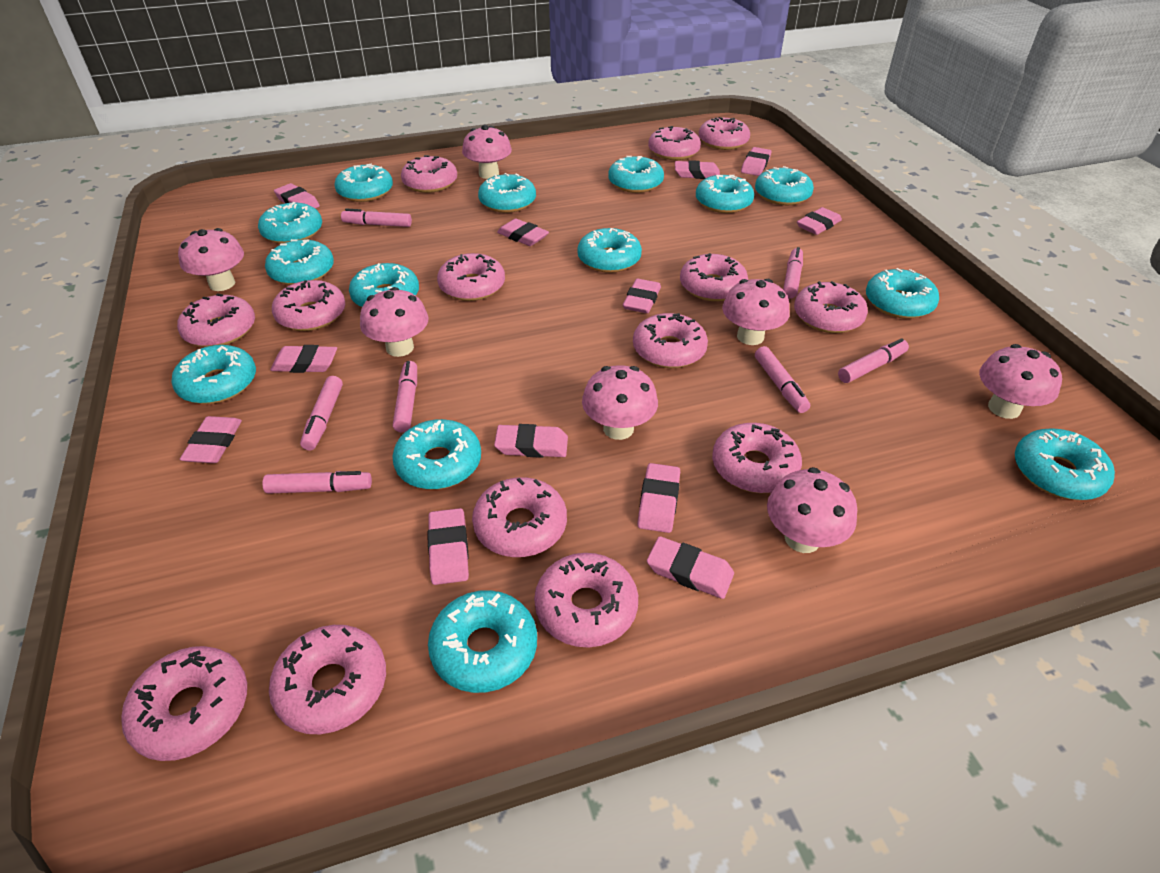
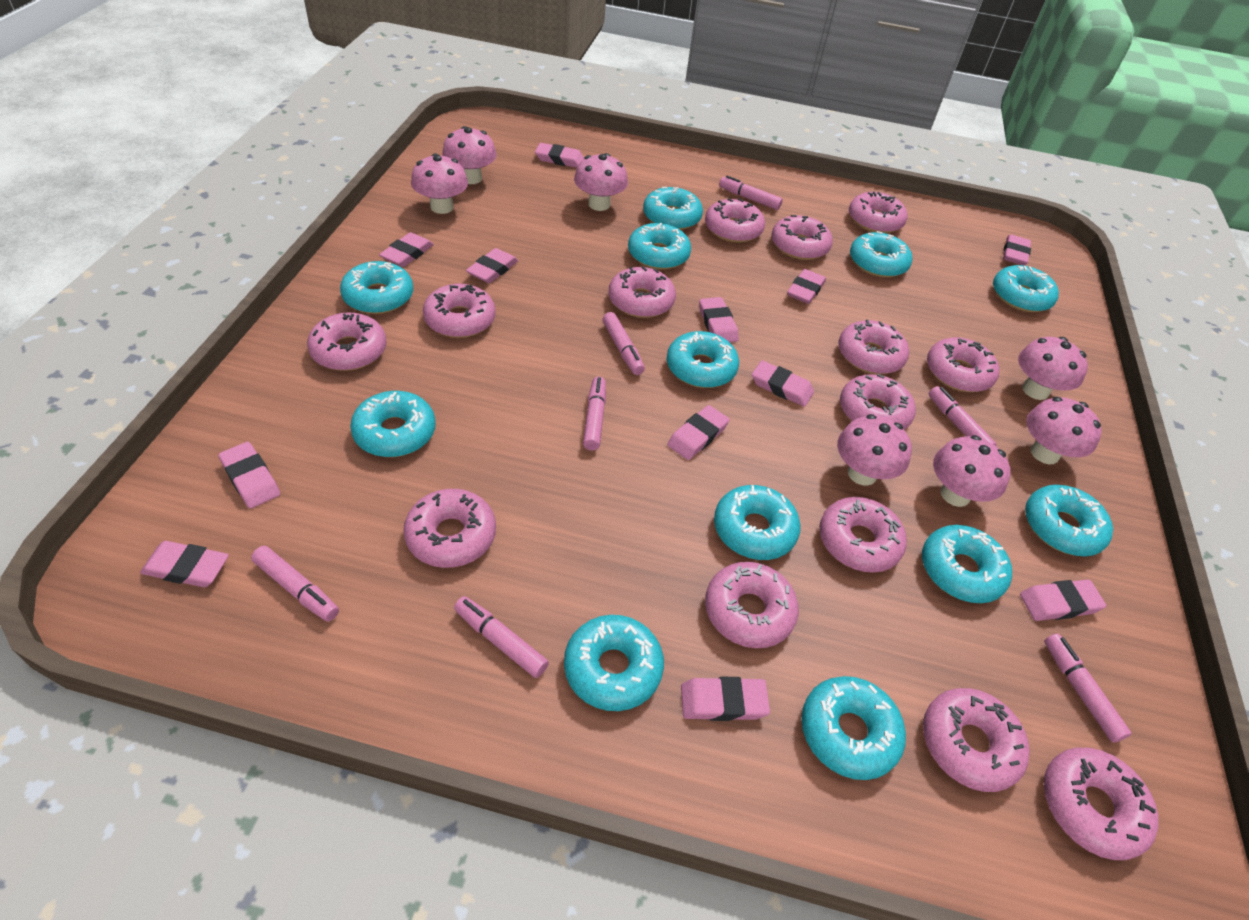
turquoise donut: 14 -> 12

